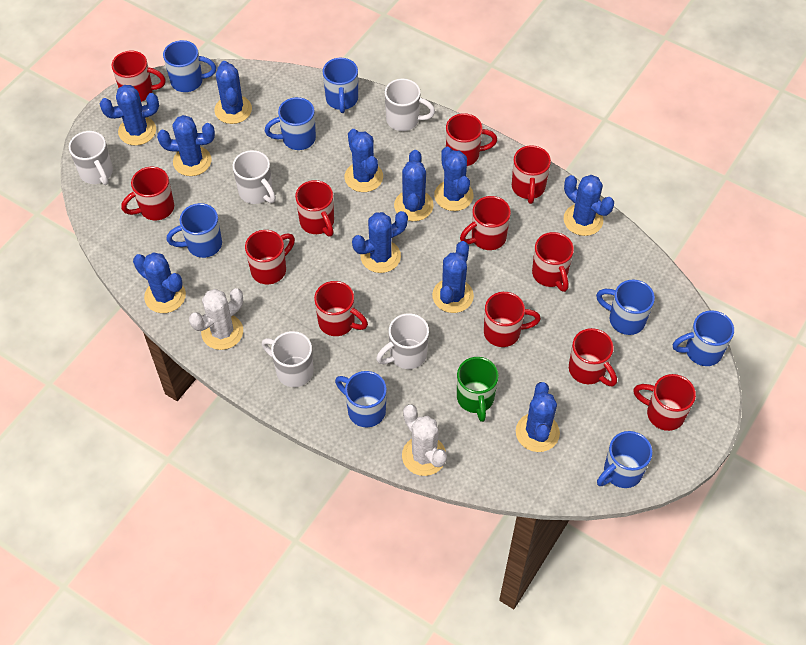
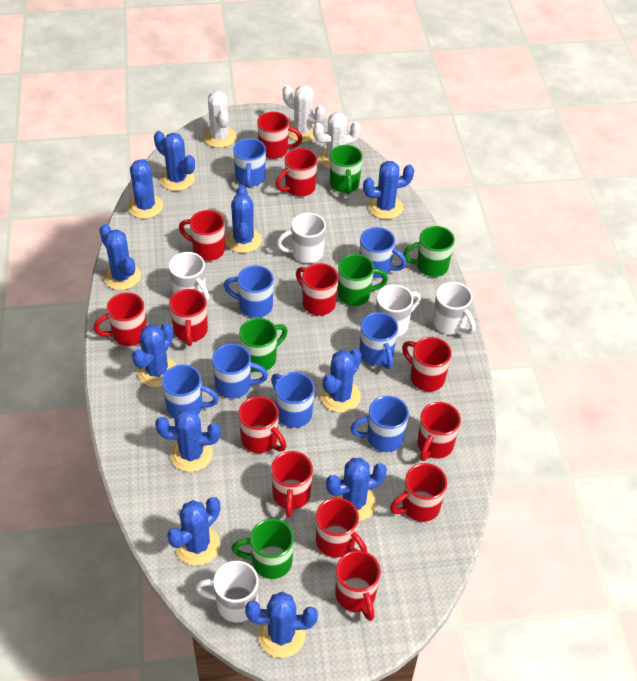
green mug: 1 -> 5
red mug: 12 -> 13
white cactus: 2 -> 3

